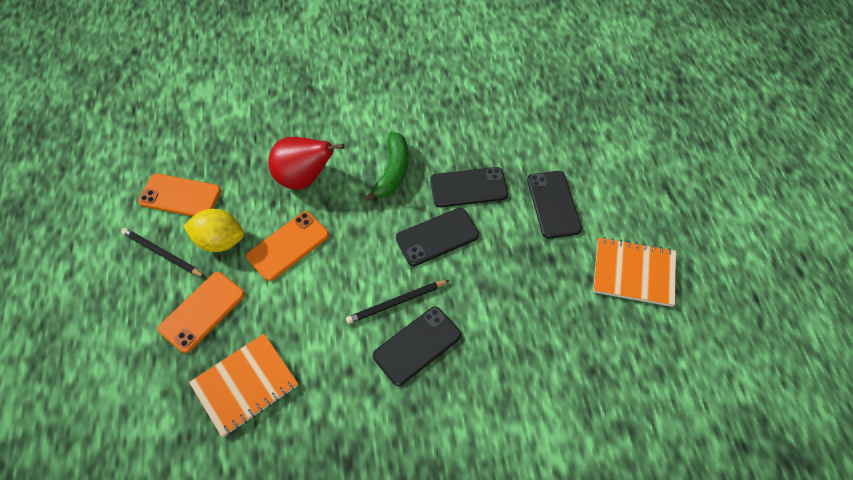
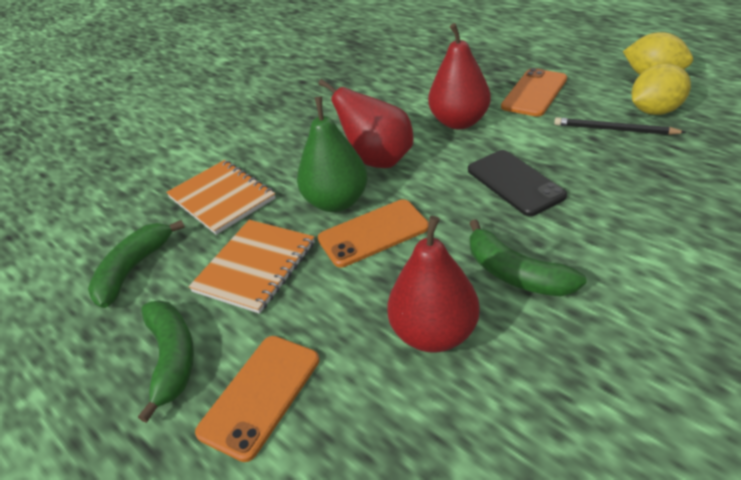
black pencil: 2 -> 1
black phone: 4 -> 1
green banana: 1 -> 3
green pear: 0 -> 1
red pear: 1 -> 3
yellow lemon: 1 -> 2

